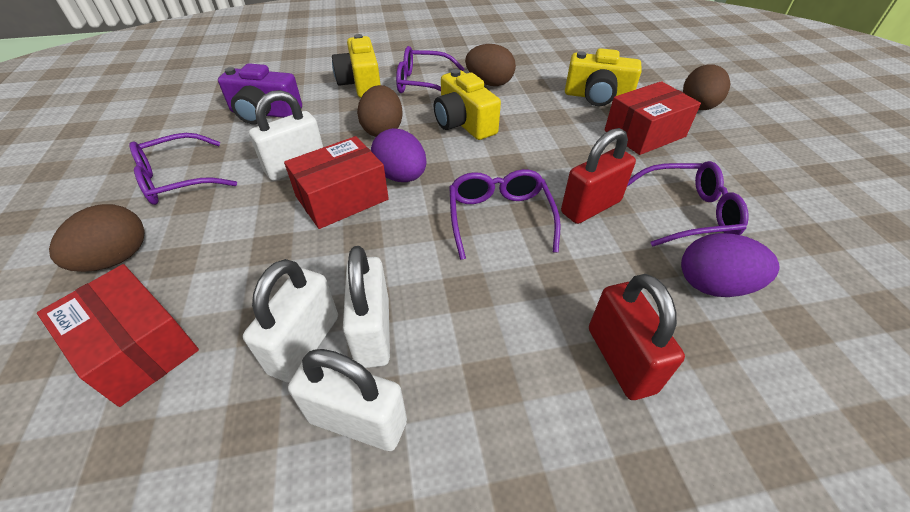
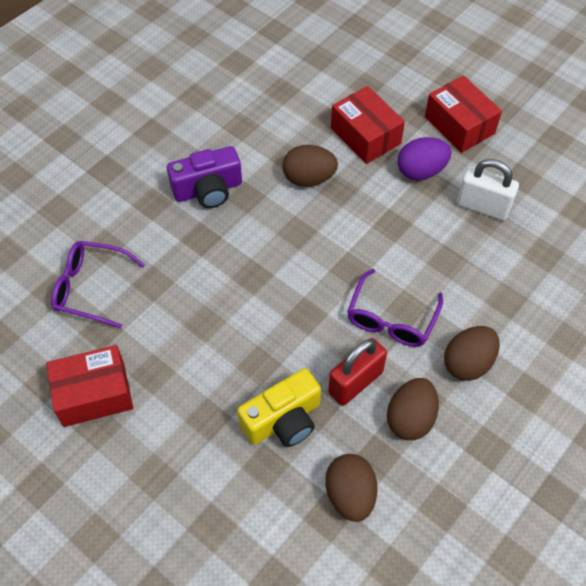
purple egg: 2 -> 1
purple glasses: 4 -> 2
red padlock: 2 -> 1
white padlock: 4 -> 1
yellow camera: 3 -> 1

